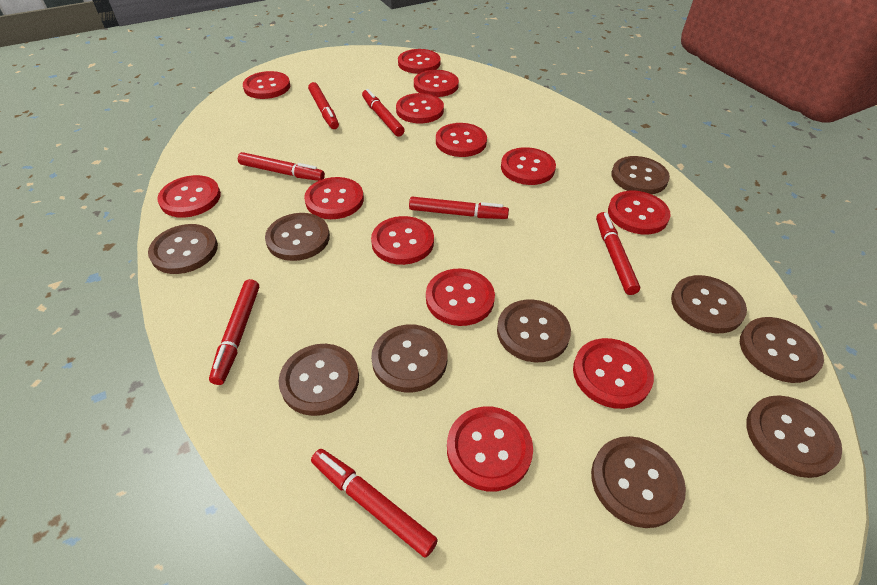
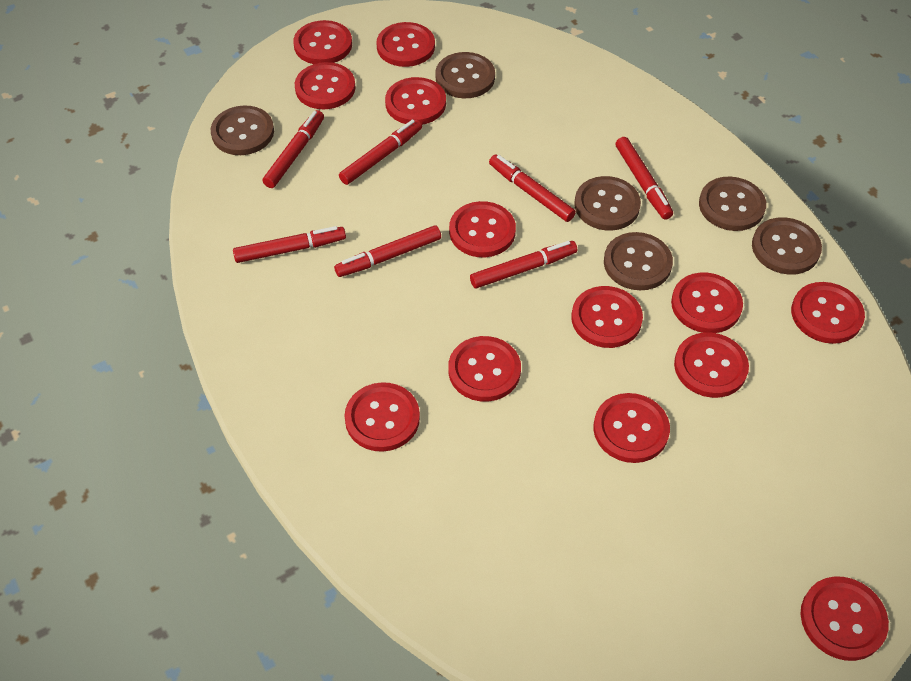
brown button: 10 -> 6

